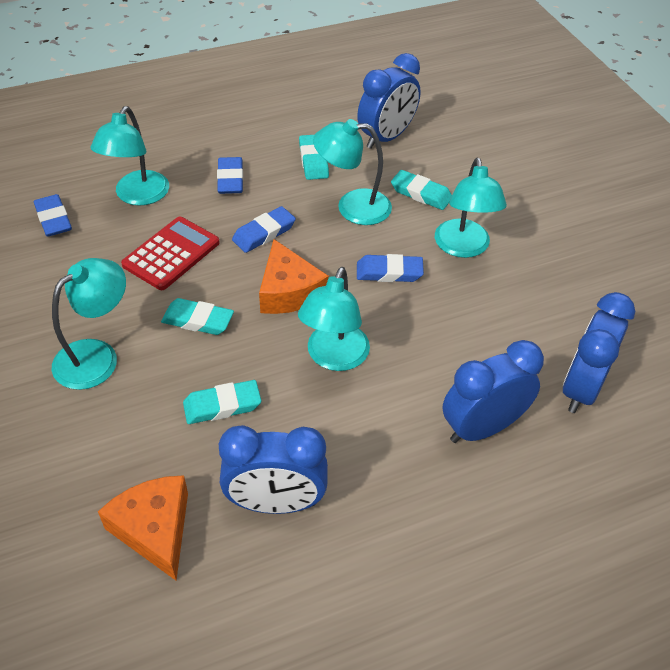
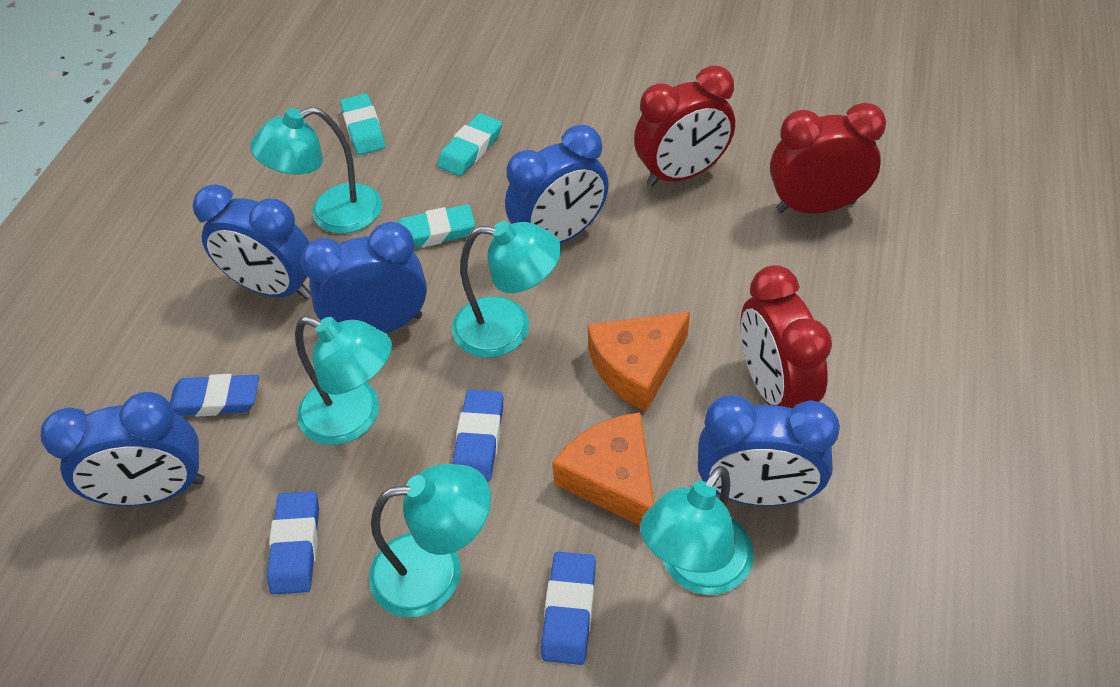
blue clock: 4 -> 5
red calculator: 1 -> 0
red clock: 0 -> 3
turquoise eraser: 4 -> 3

